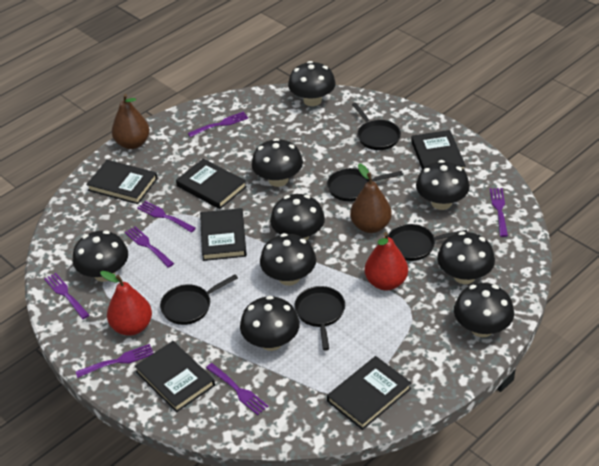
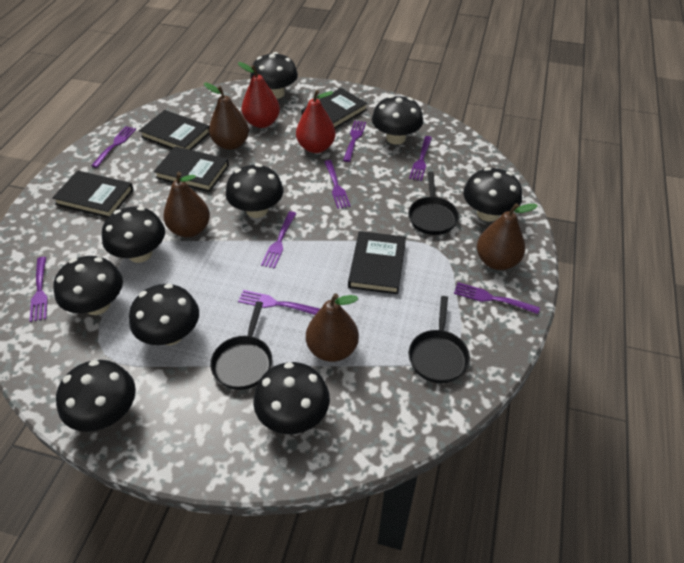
black book: 6 -> 5
black pan: 5 -> 3
brown pear: 2 -> 4
purple fork: 7 -> 8

